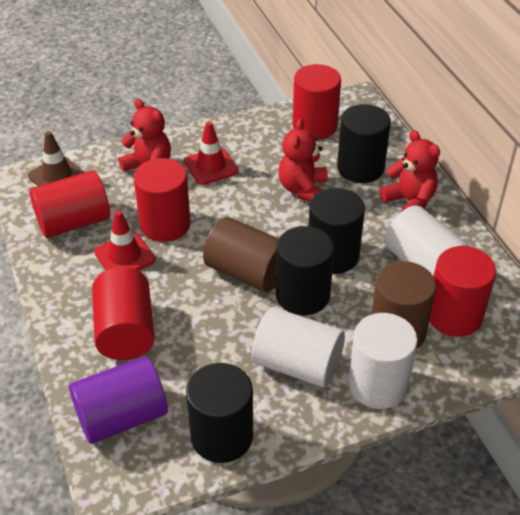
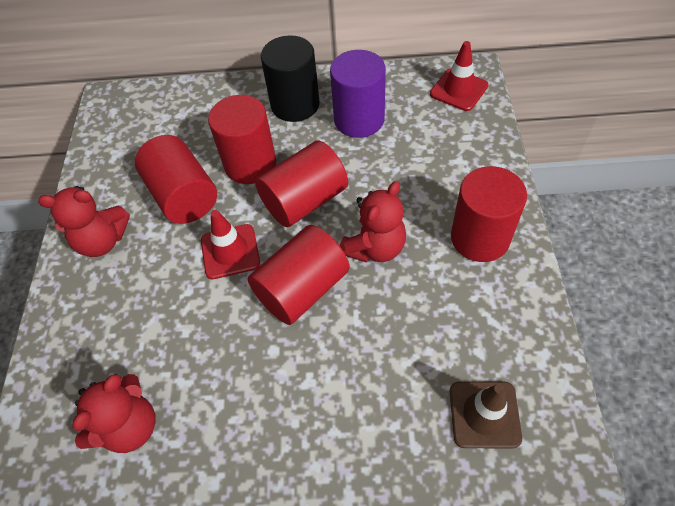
black cylinder: 4 -> 1
brown cylinder: 2 -> 0
white cylinder: 3 -> 0

